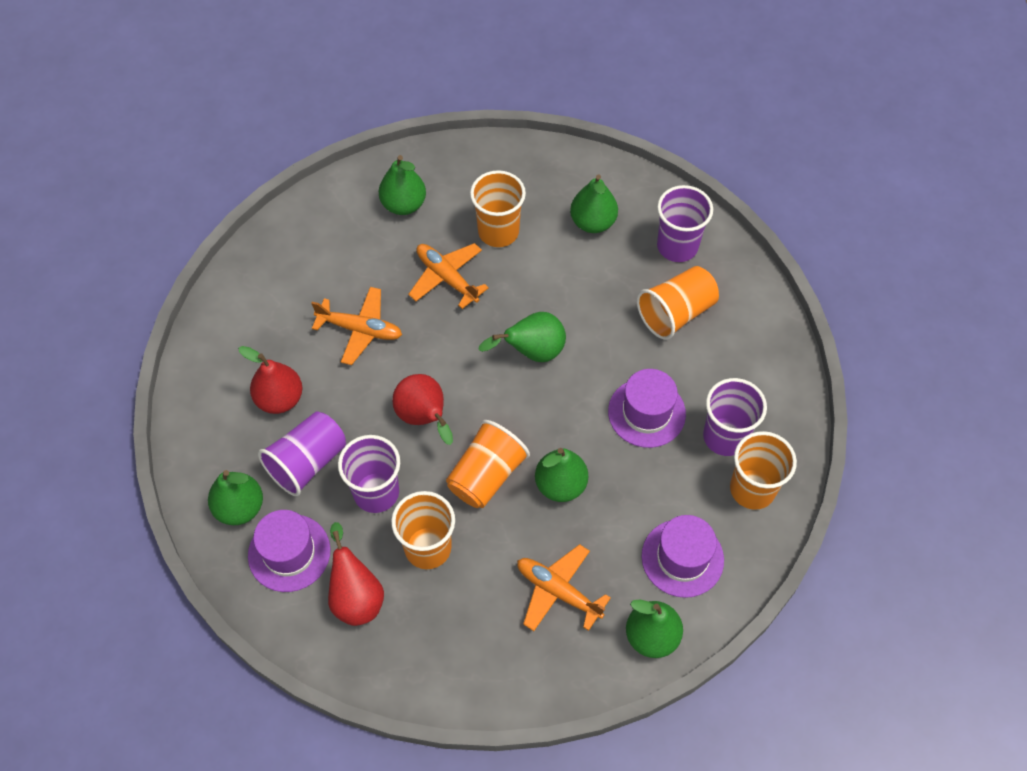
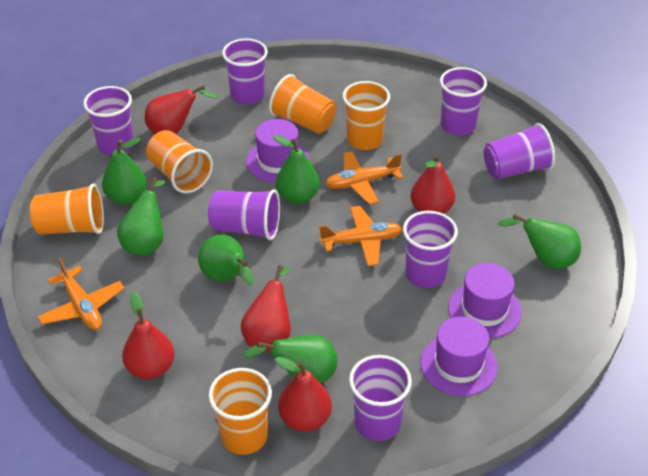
purple cup: 4 -> 7
red pear: 3 -> 5

